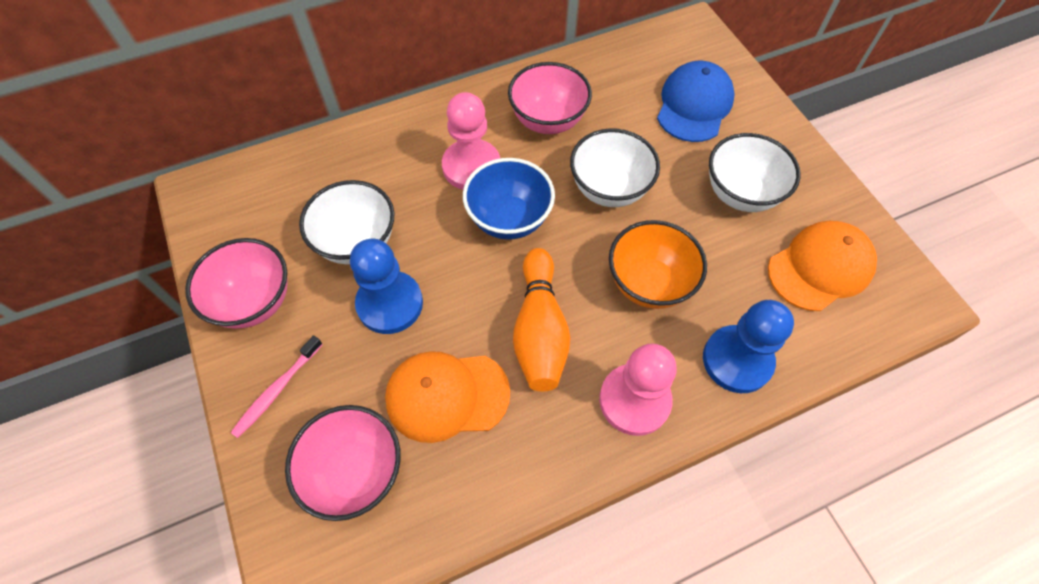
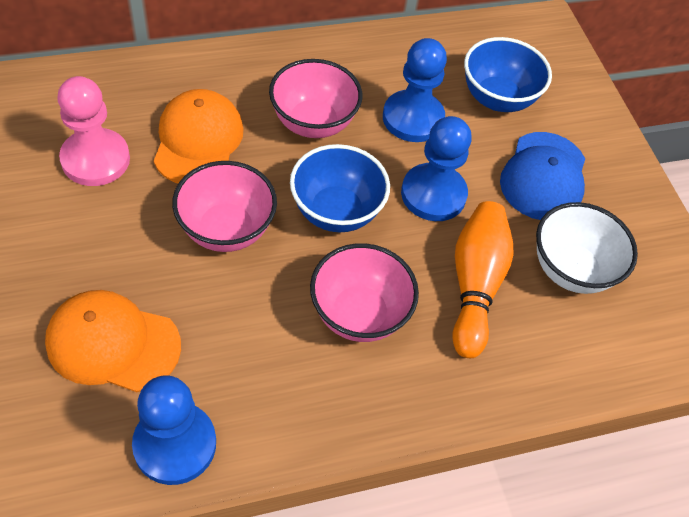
blue bowl: 1 -> 2
blue pawn: 2 -> 3
orange bowl: 1 -> 0
pink pawn: 2 -> 1
pink toothbrush: 1 -> 0
white bowl: 3 -> 1

